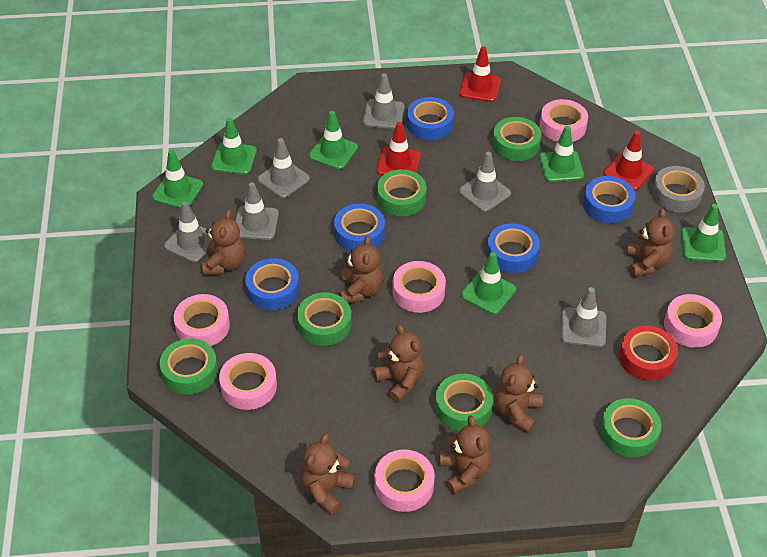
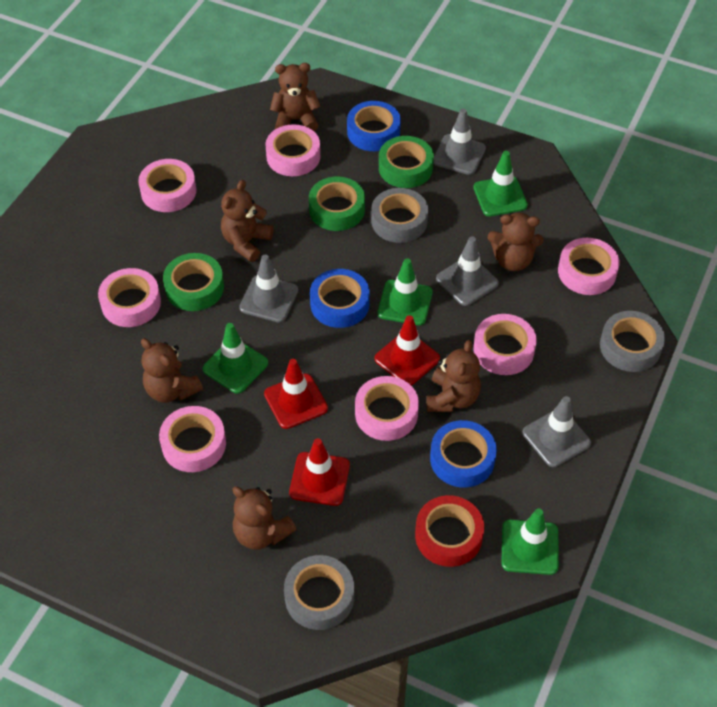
blue tape: 5 -> 3
brown teddy bear: 7 -> 6
green tape: 6 -> 3
green traffic cone: 6 -> 4
grey tape: 1 -> 3
grey traffic cone: 6 -> 4
pink tape: 6 -> 7

